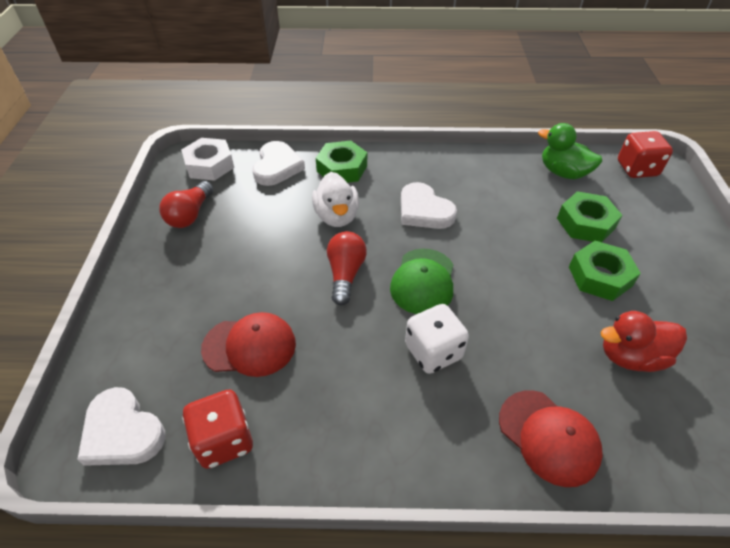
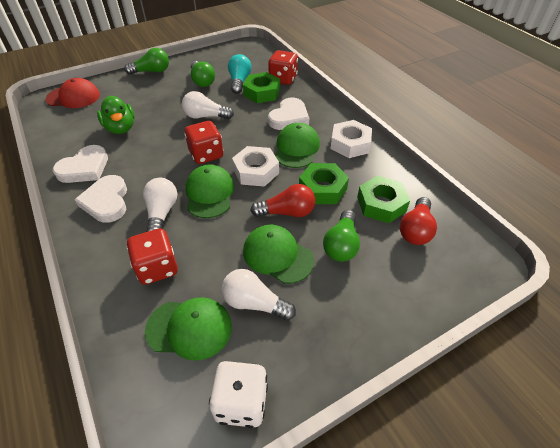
green cap: 1 -> 4
green light bulb: 0 -> 3
red cap: 2 -> 1
red dice: 2 -> 3
red duck: 1 -> 0
turquoise light bulb: 0 -> 1
white duck: 1 -> 0
white light bulb: 0 -> 3
white nut: 1 -> 2

